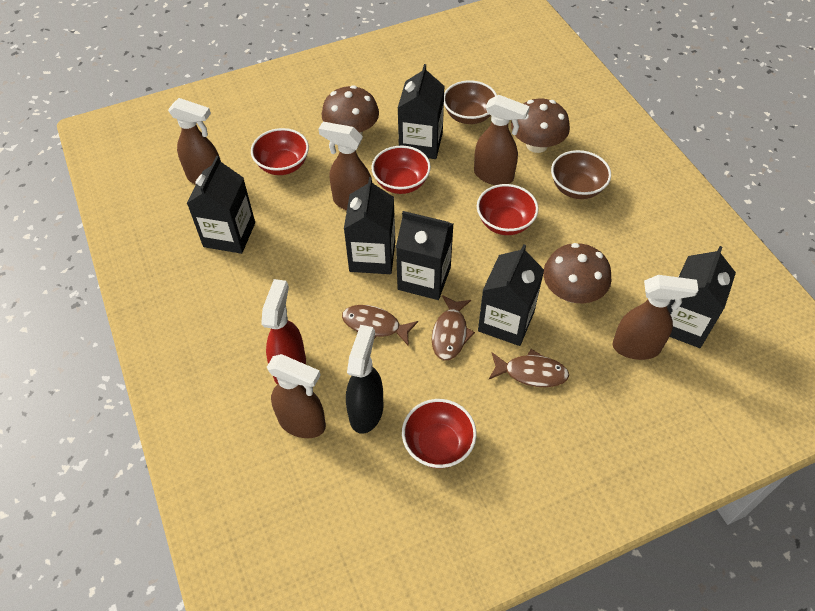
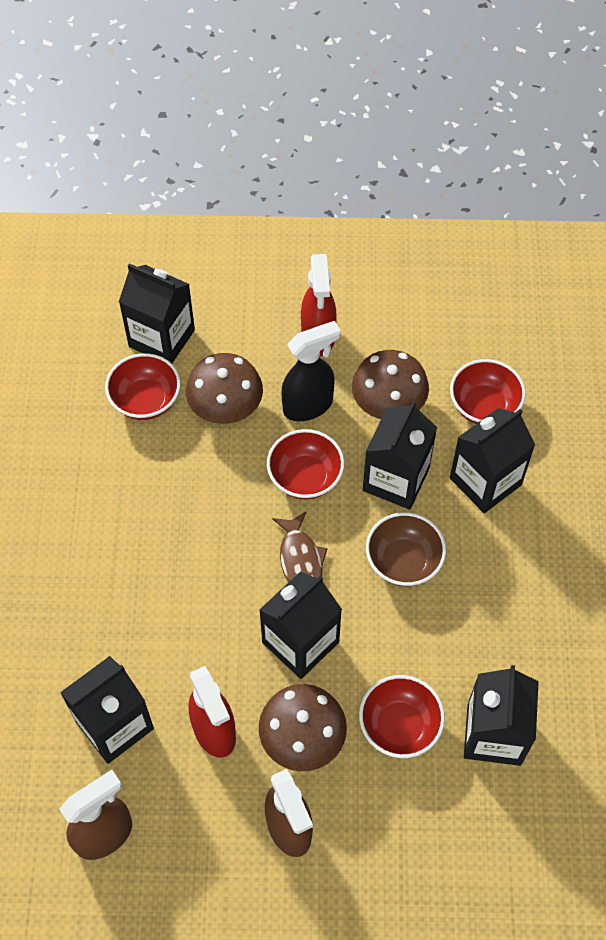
brown bowl: 2 -> 1
brown fish: 3 -> 1
brown spray bottle: 5 -> 2
red spray bottle: 1 -> 2

